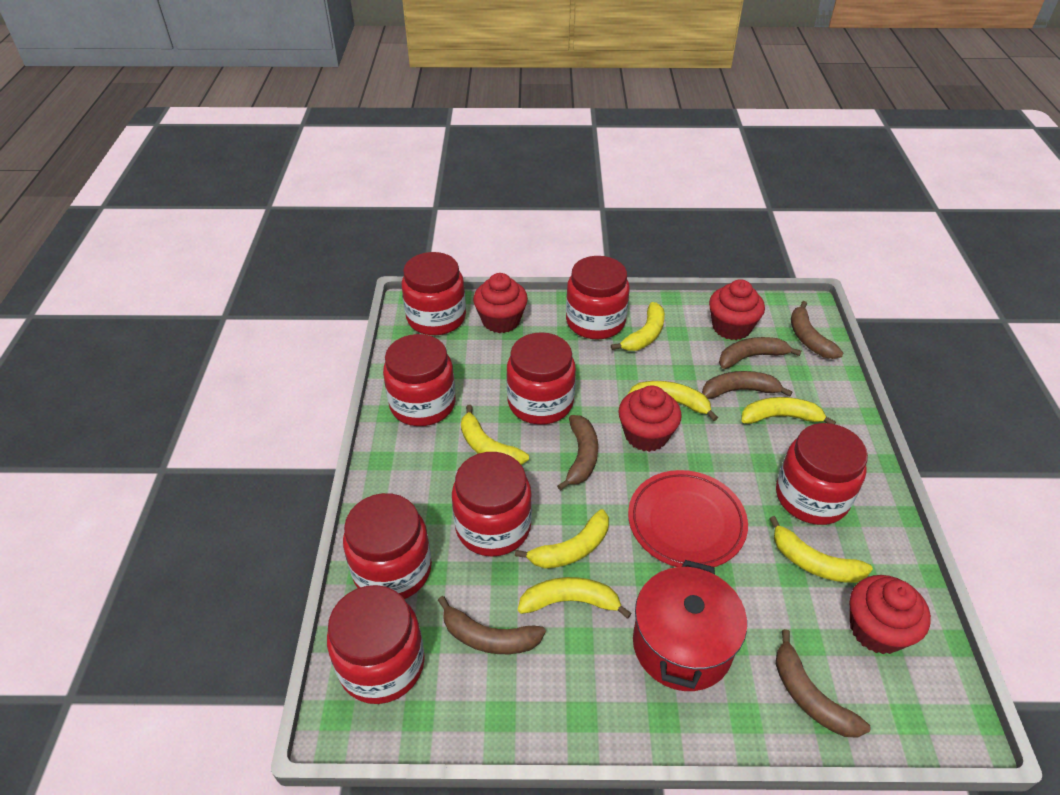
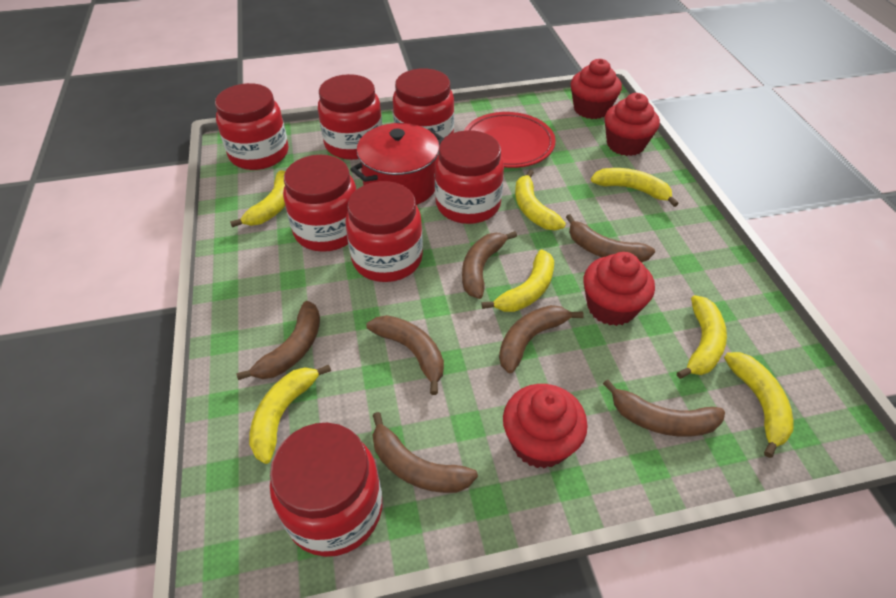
brown banana: 6 -> 7
red jar: 8 -> 7

